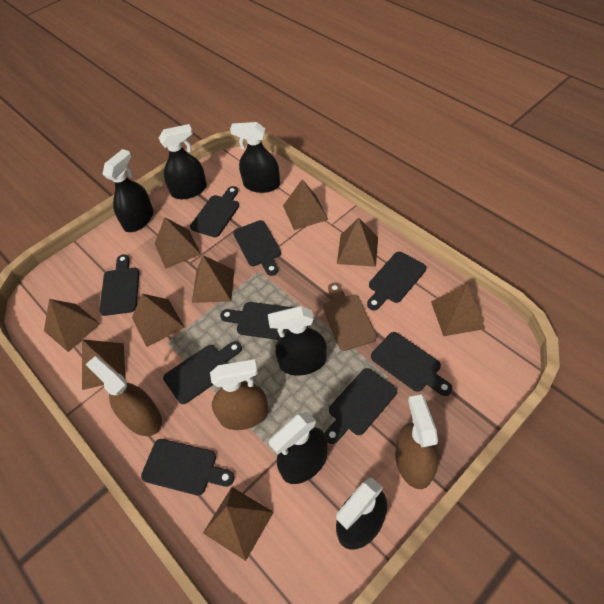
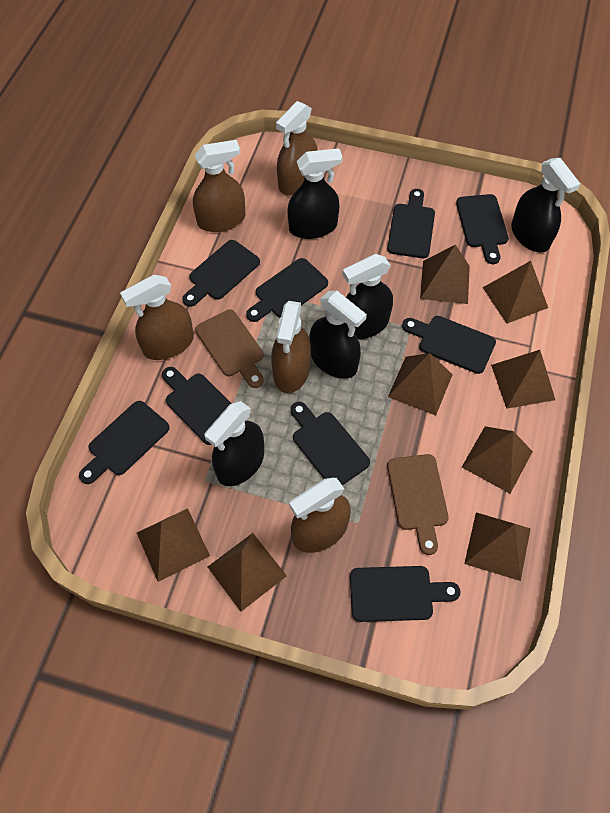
black spray bottle: 6 -> 5
brown cutting board: 1 -> 2
brown pyramid: 9 -> 8
brown spray bottle: 3 -> 5

